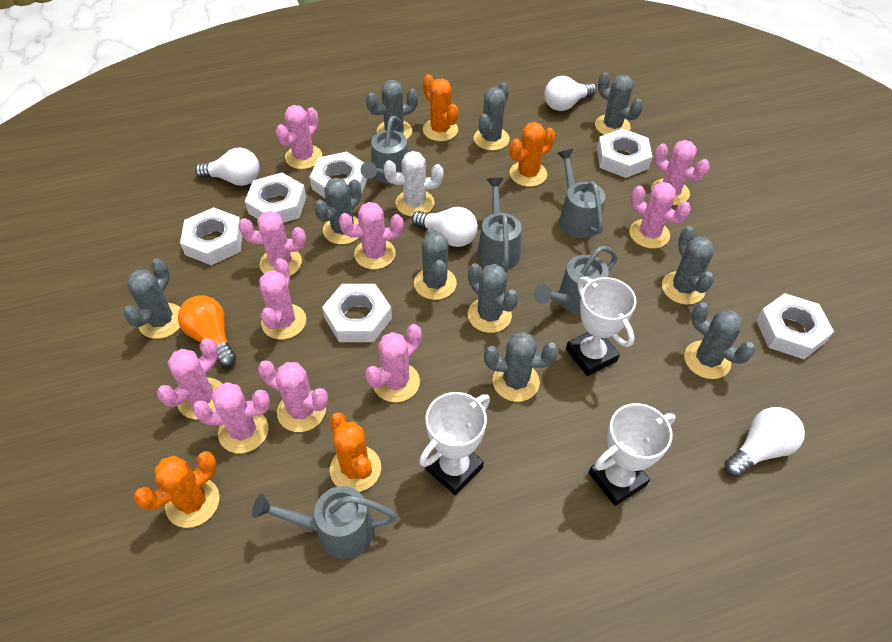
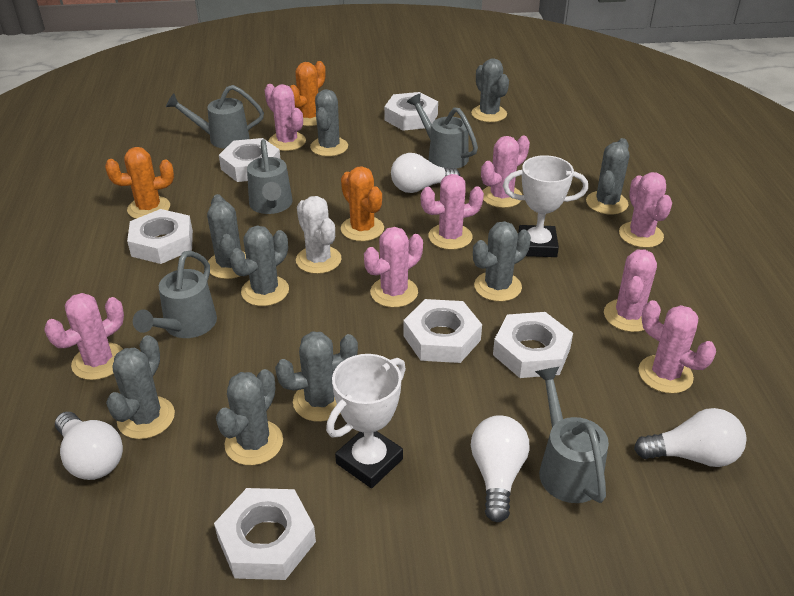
grey cactus: 10 -> 9
orange cactus: 4 -> 3
orange light bulb: 1 -> 0
pink cactus: 10 -> 8
white trophy: 3 -> 2

